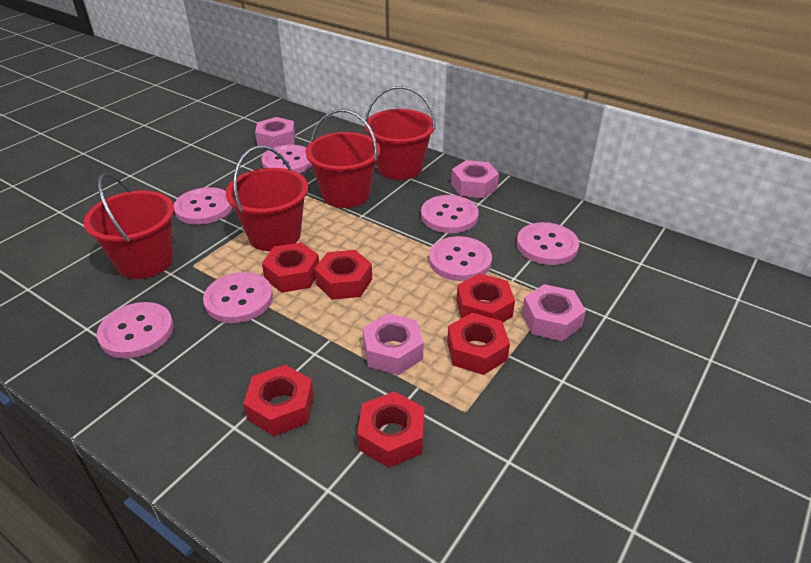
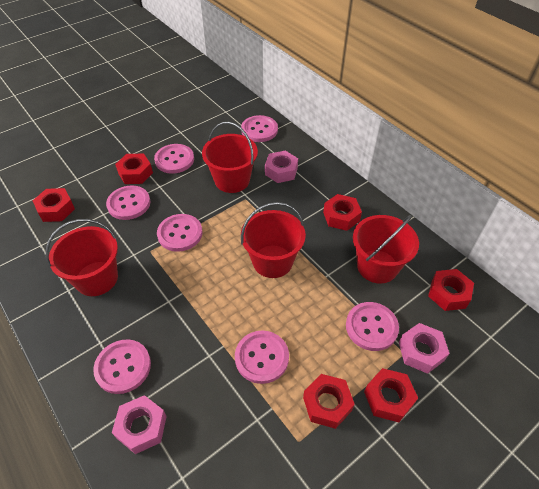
pink nut: 4 -> 3

